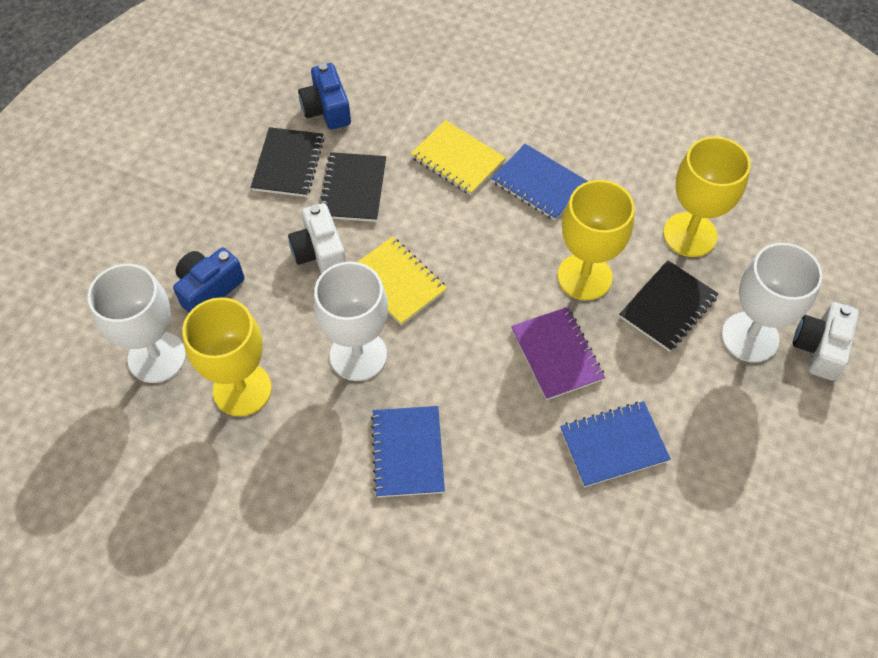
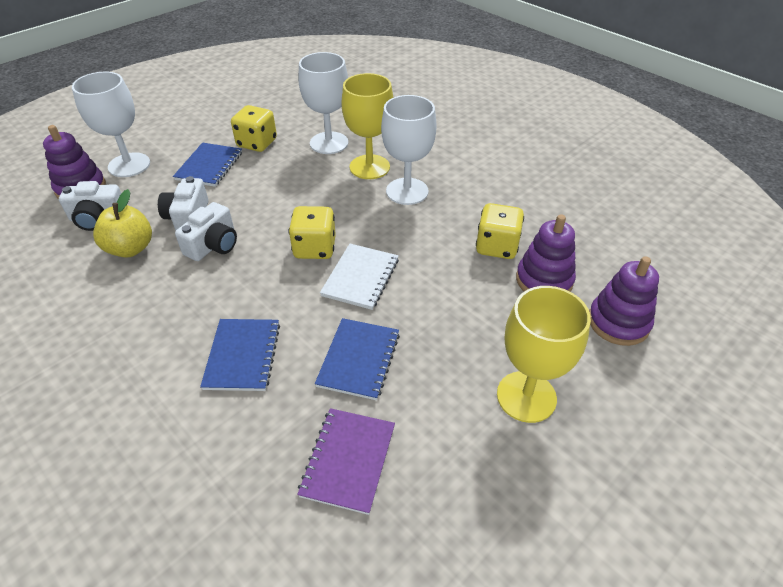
black notebook: 3 -> 0
blue camera: 2 -> 0
purple stacking toy: 0 -> 3
white camera: 2 -> 3
white notebook: 0 -> 1
yellow apple: 0 -> 1
yellow dice: 0 -> 3
yellow goblet: 3 -> 2
yellow notebook: 2 -> 0

